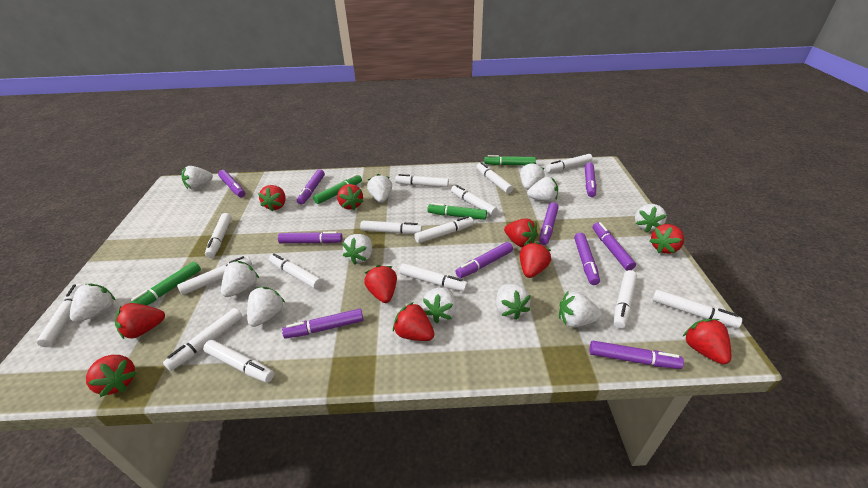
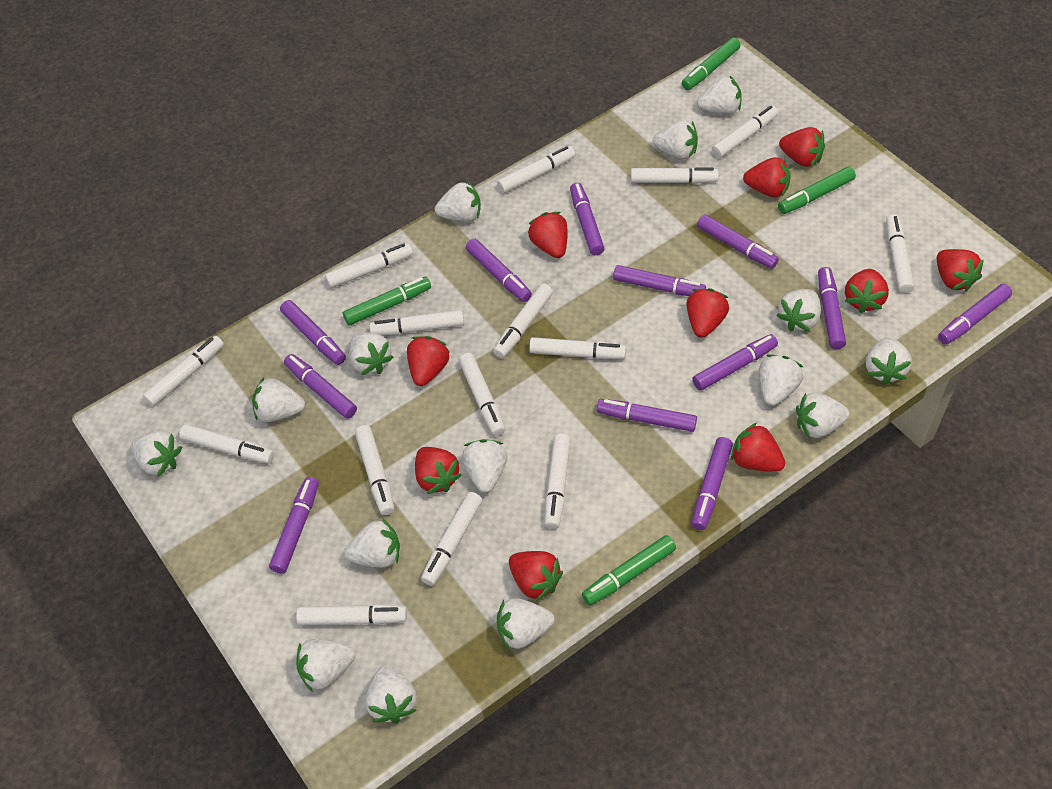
purple marker: 10 -> 12
white strawberry: 12 -> 15

